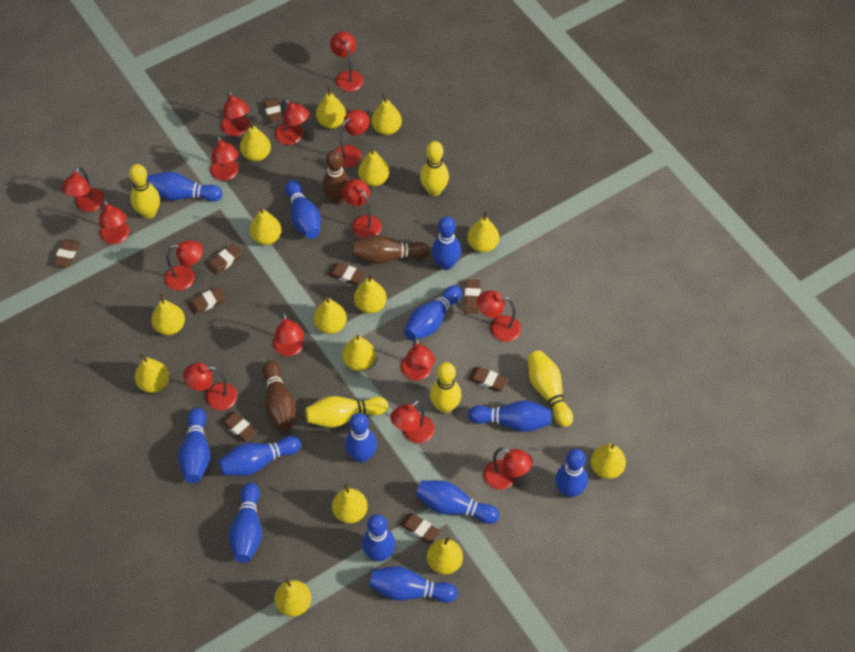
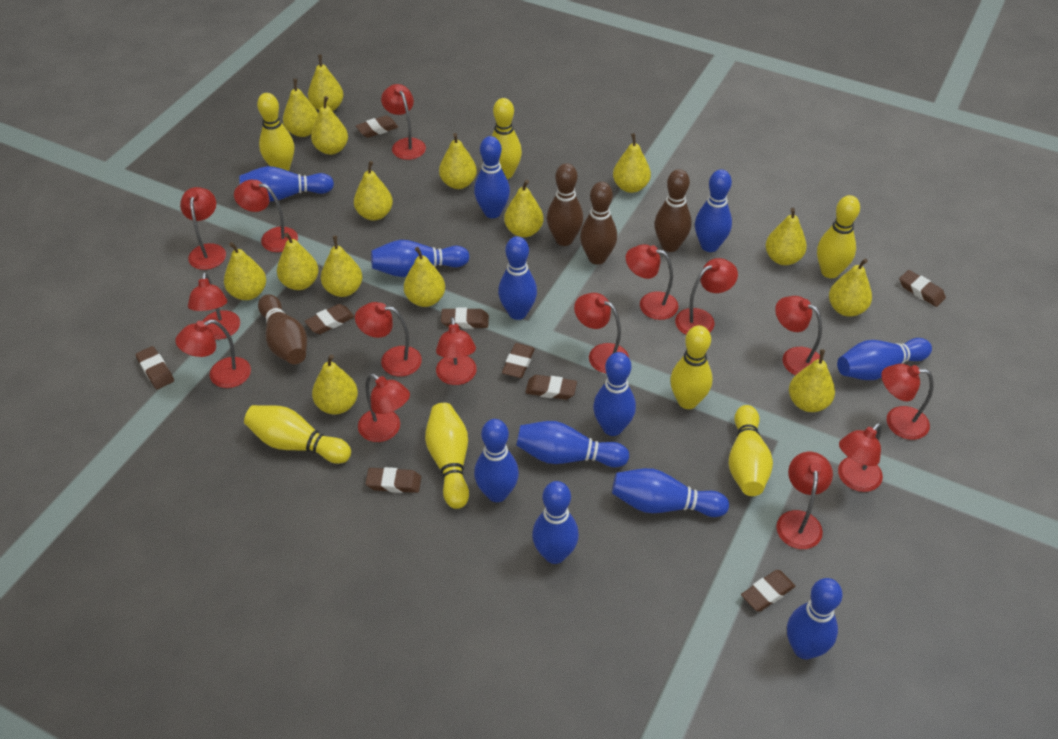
blue bowling pin: 13 -> 12
brown bowling pin: 3 -> 4
yellow bowling pin: 5 -> 7

